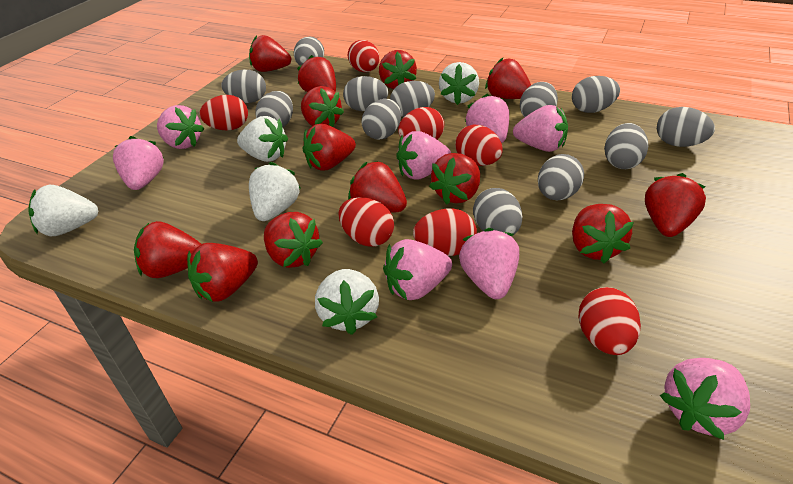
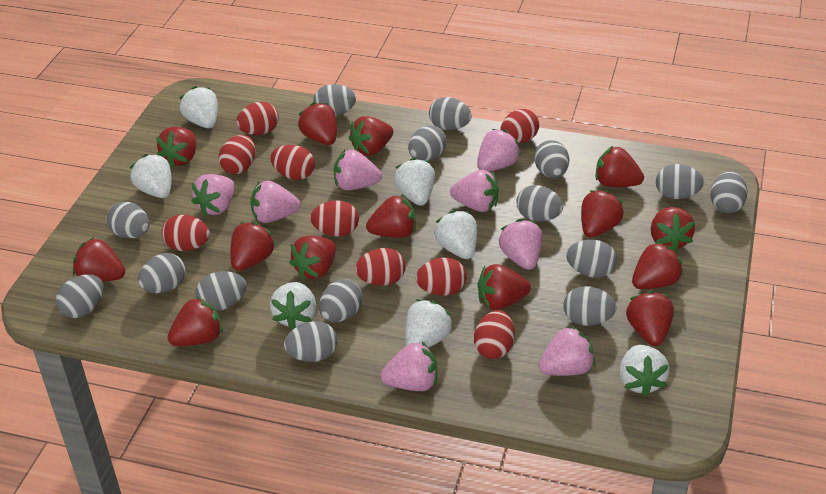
grey egg: 12 -> 15
red egg: 7 -> 9
red strawberry: 13 -> 14
white strawberry: 5 -> 7

